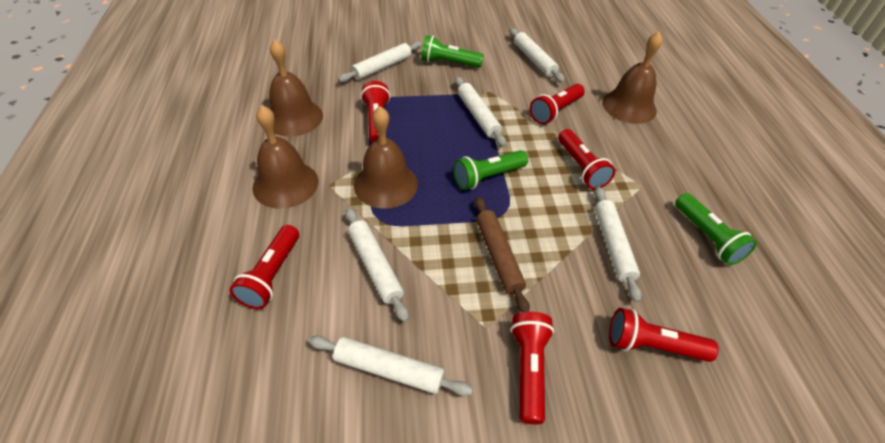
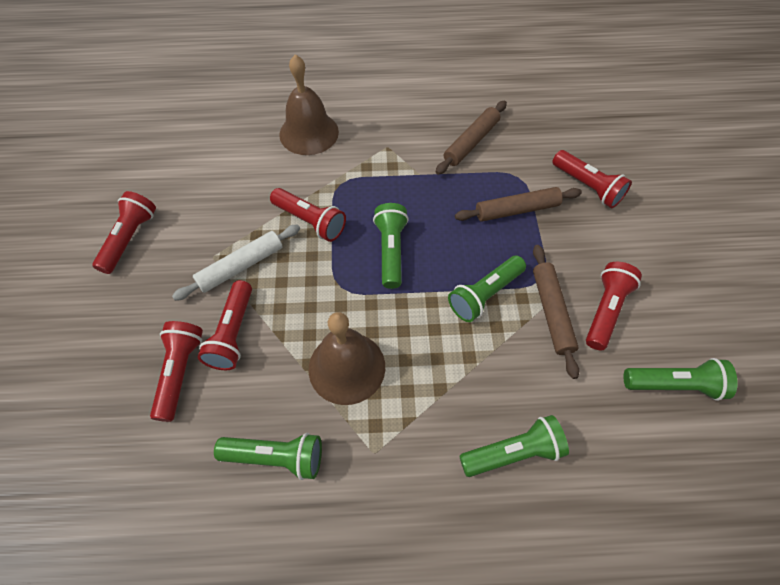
brown bell: 4 -> 2
brown rolling pin: 1 -> 3
green flashlight: 3 -> 5
white rolling pin: 6 -> 1

